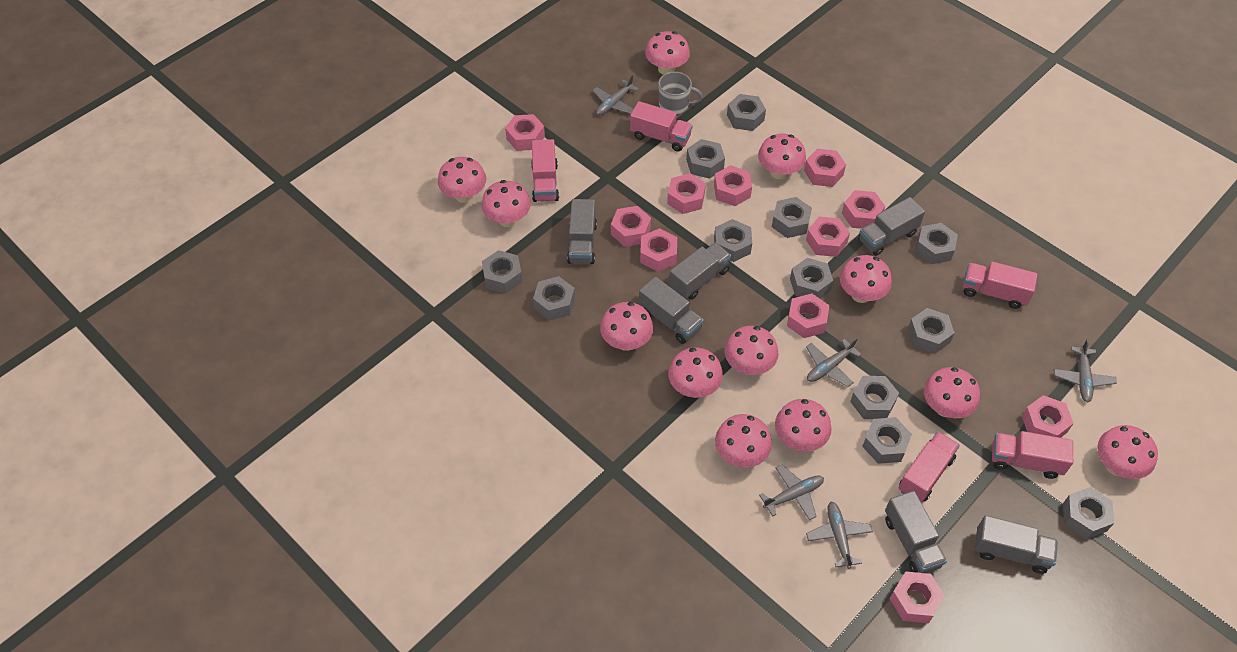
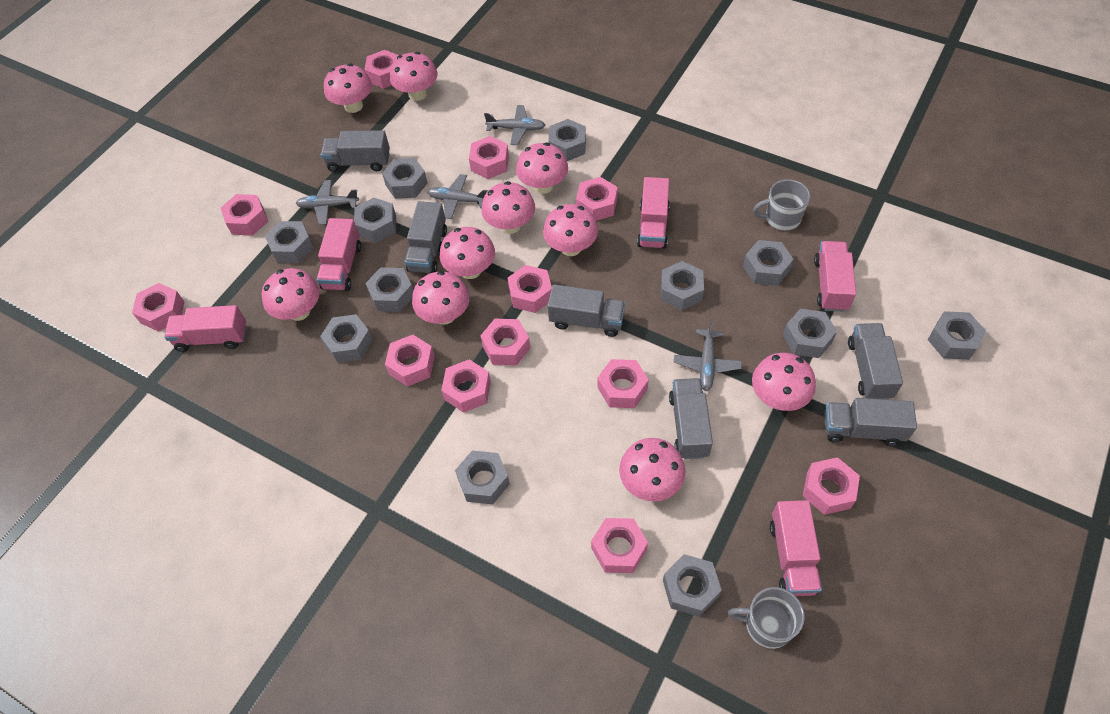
grey mug: 1 -> 2
grey plane: 5 -> 4
pink mushroom: 12 -> 10
pink nut: 11 -> 12

